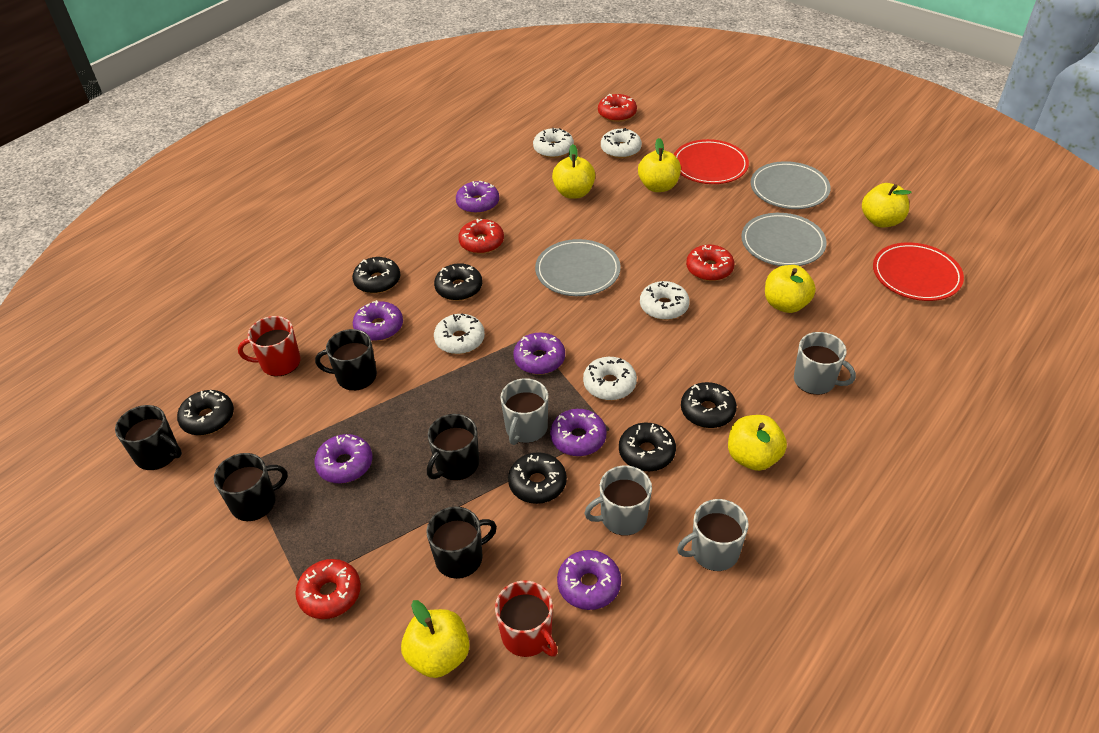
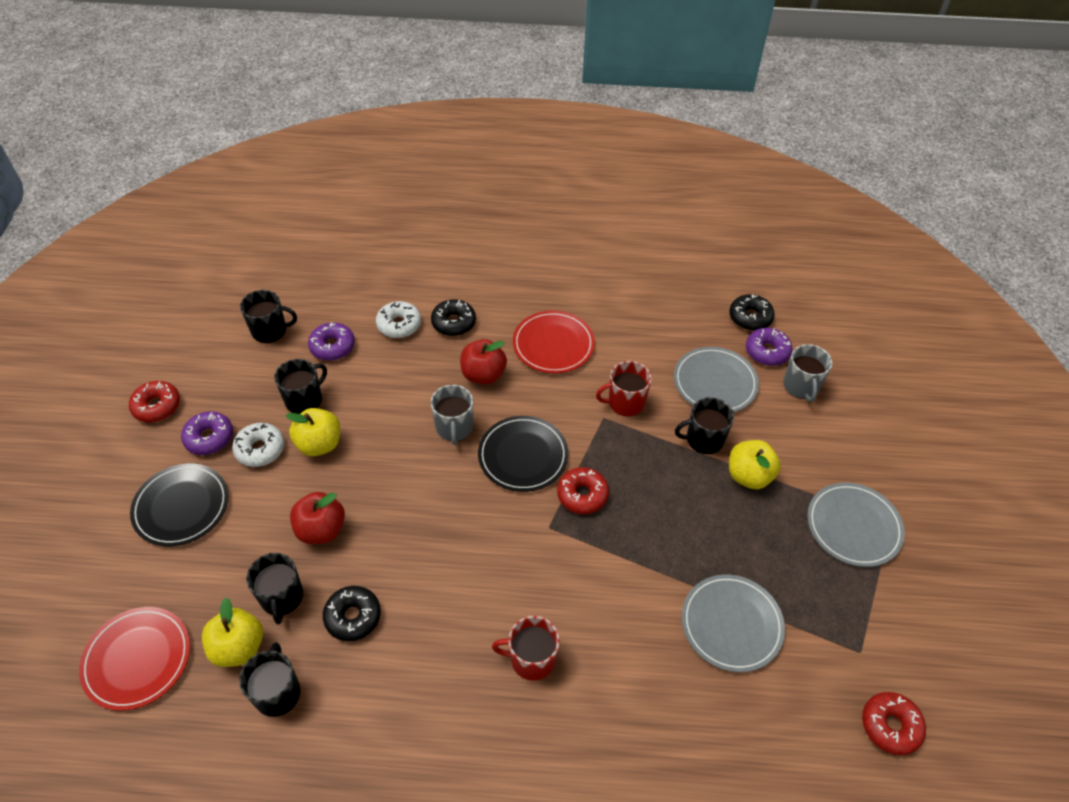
black donut: 6 -> 3
black plate: 0 -> 2
grey mug: 4 -> 2
purple donut: 6 -> 3
red apple: 0 -> 2
red donut: 4 -> 3
white donut: 5 -> 2
yellow apple: 6 -> 3

